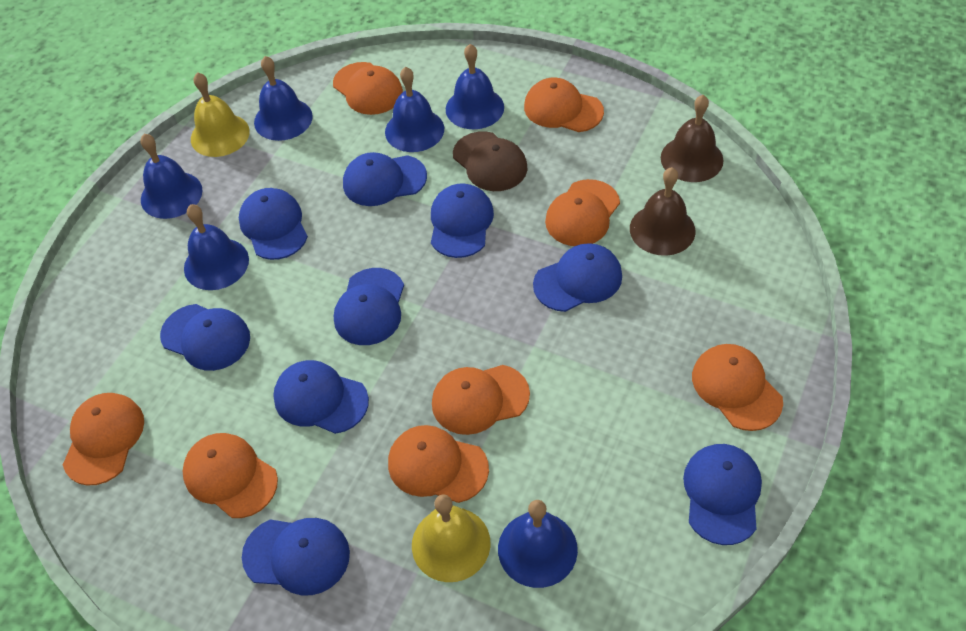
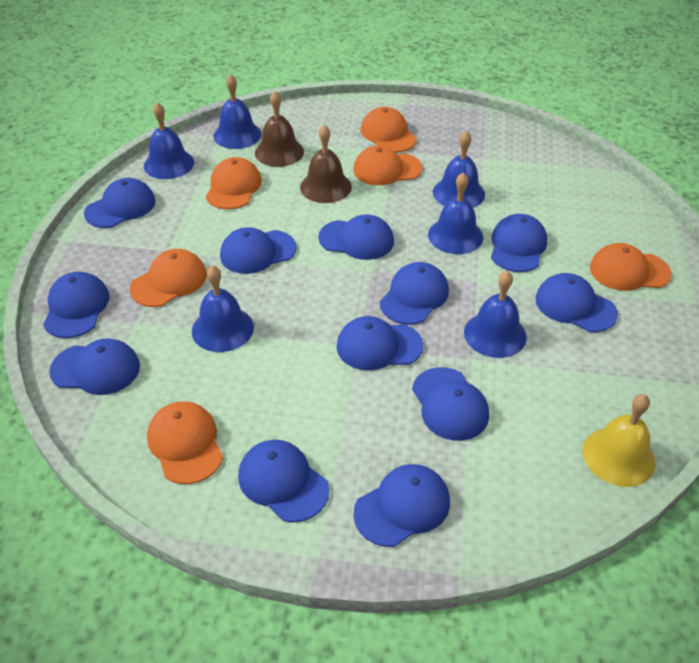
blue cap: 9 -> 12
brown cap: 1 -> 0
orange cap: 8 -> 6
yellow bell: 2 -> 1

